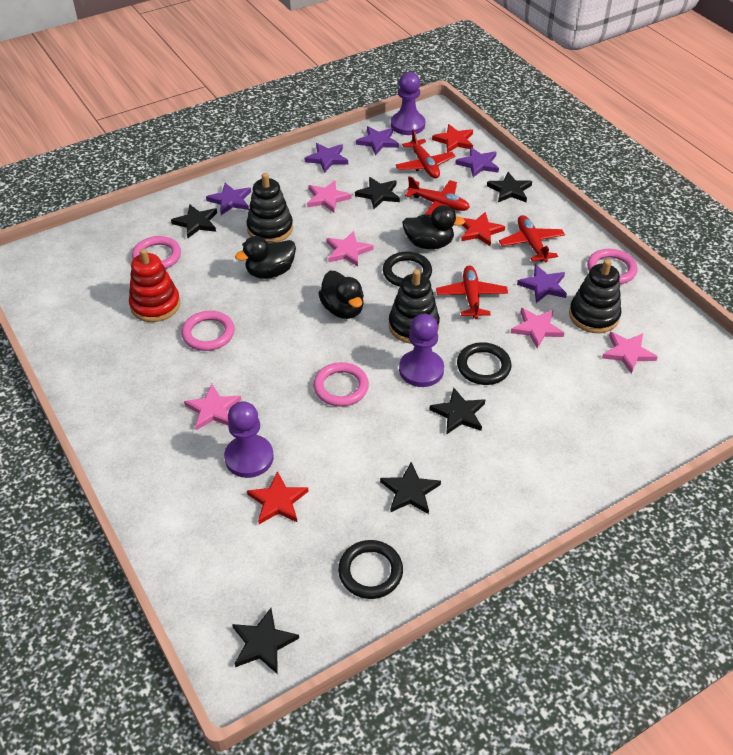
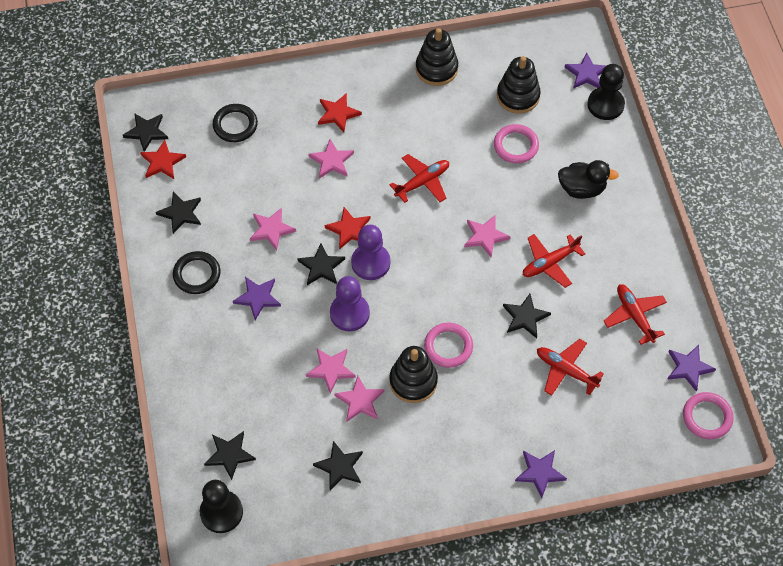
black duck: 3 -> 1
black pawn: 0 -> 2
black ring: 3 -> 2
pink ring: 4 -> 3
purple pawn: 3 -> 2
purple star: 5 -> 4
red stacking toy: 1 -> 0

